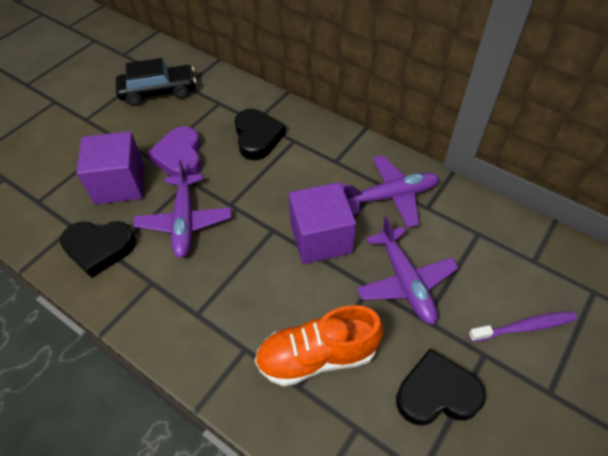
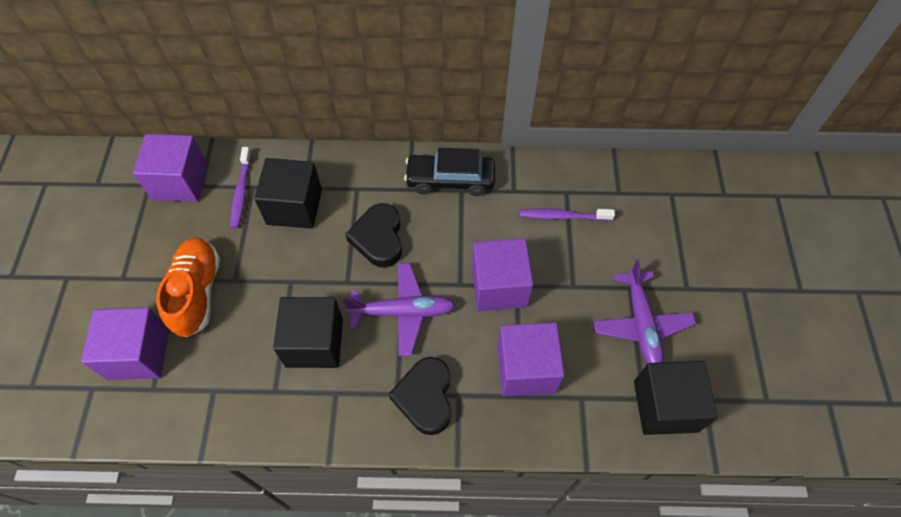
black cube: 0 -> 3
black heart: 3 -> 2
purple cube: 2 -> 4
purple heart: 1 -> 0
purple plane: 3 -> 2
purple toothbrush: 1 -> 2

